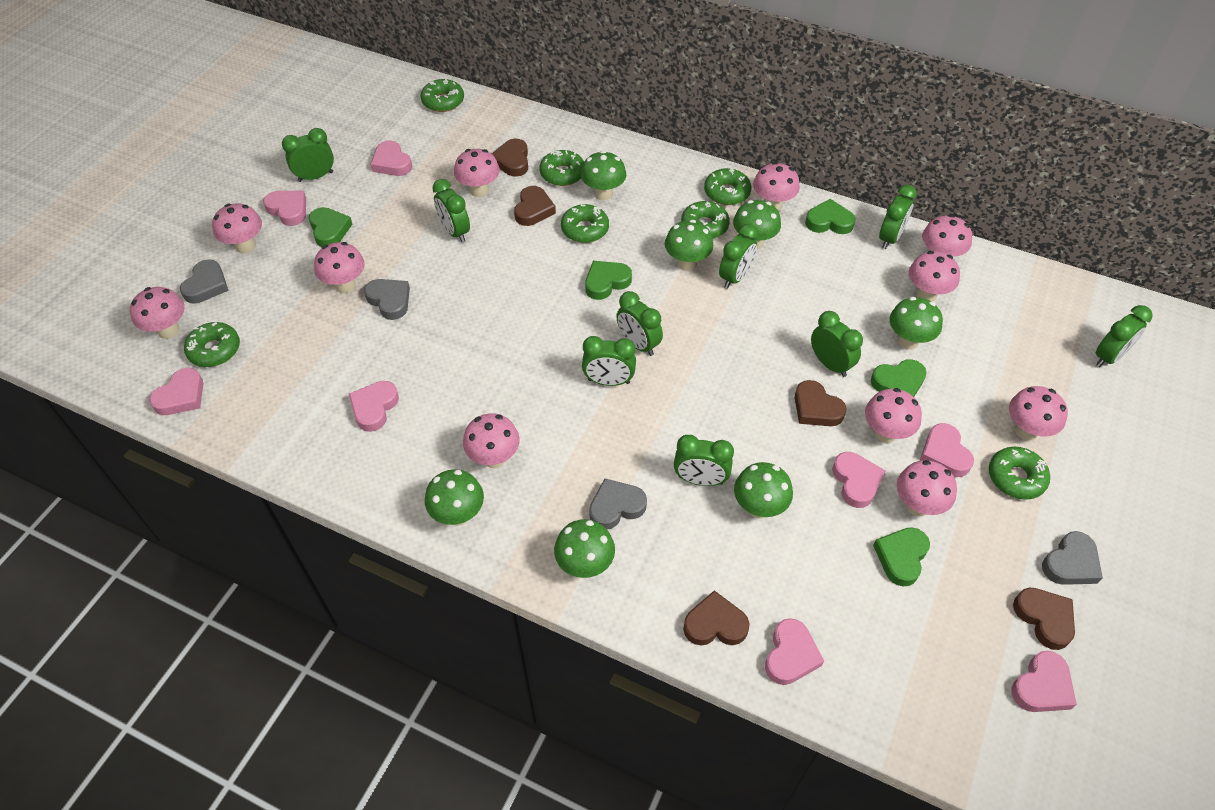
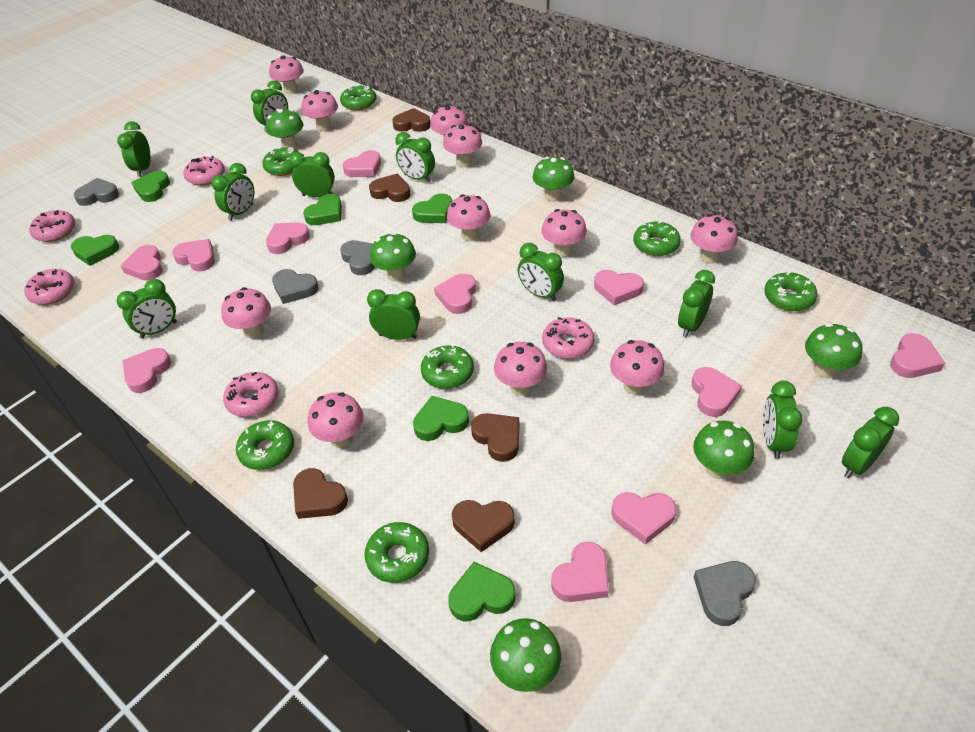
green clock: 9 -> 11
green heart: 5 -> 6
green mushroom: 7 -> 6
pink donut: 0 -> 5
pink heart: 8 -> 11

